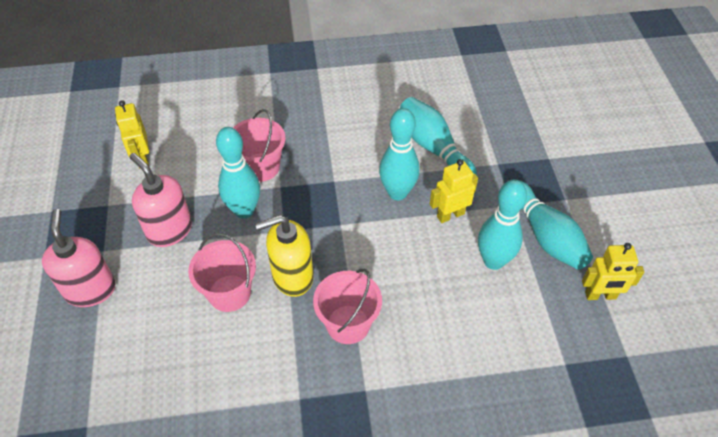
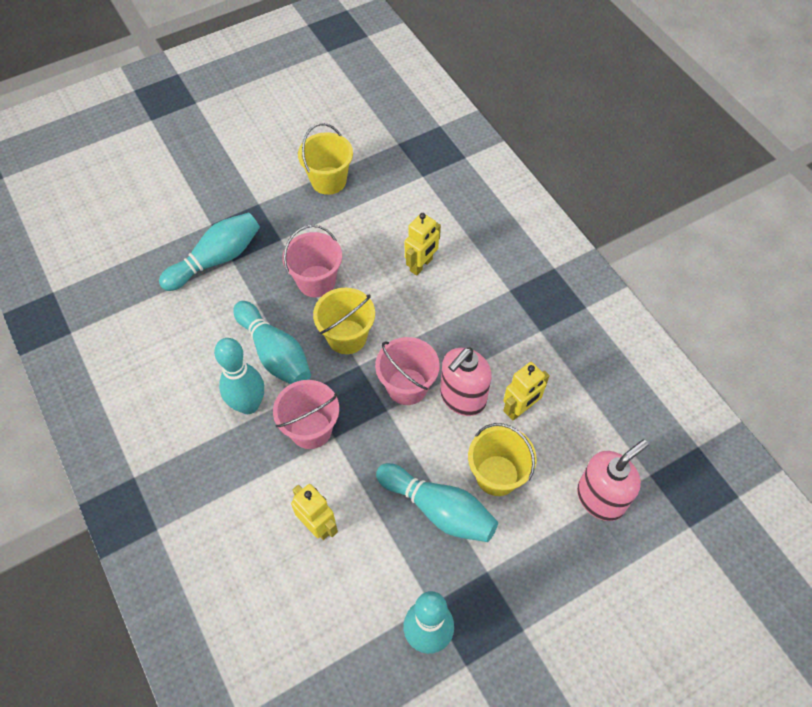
yellow bucket: 0 -> 3
yellow soap dispenser: 1 -> 0

